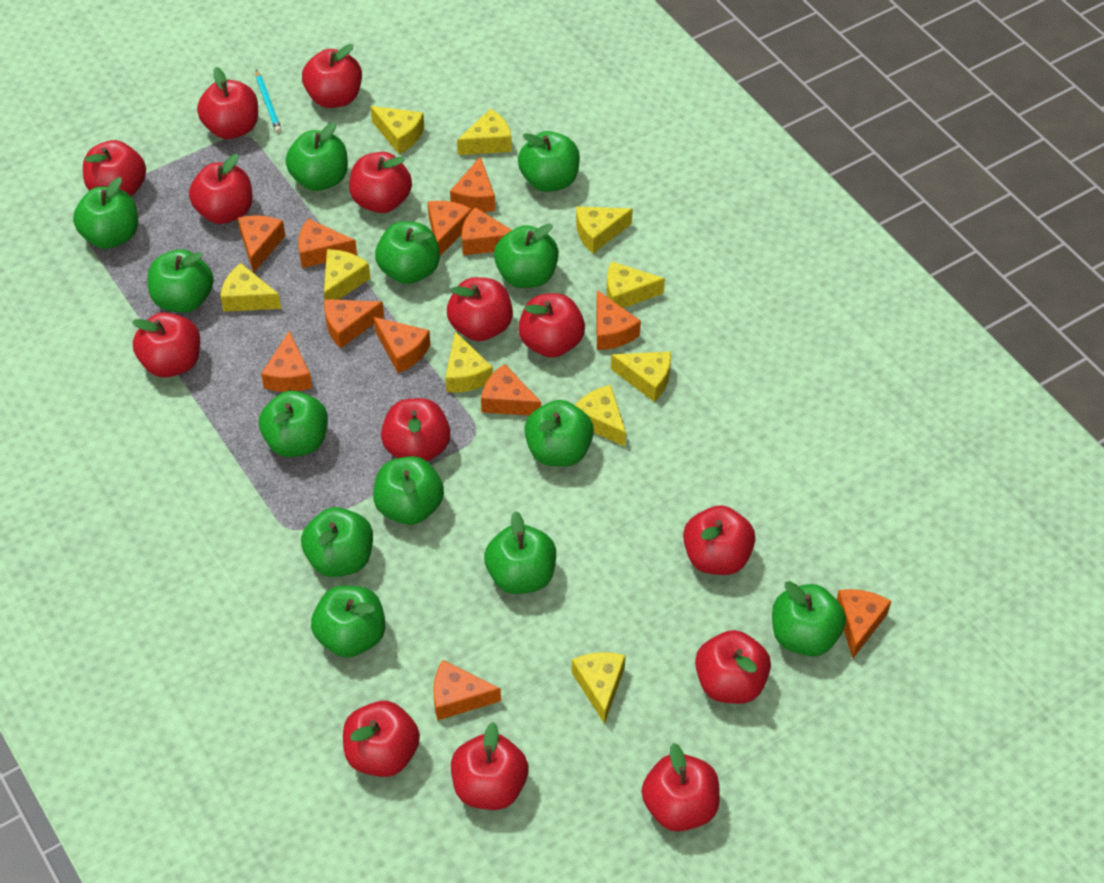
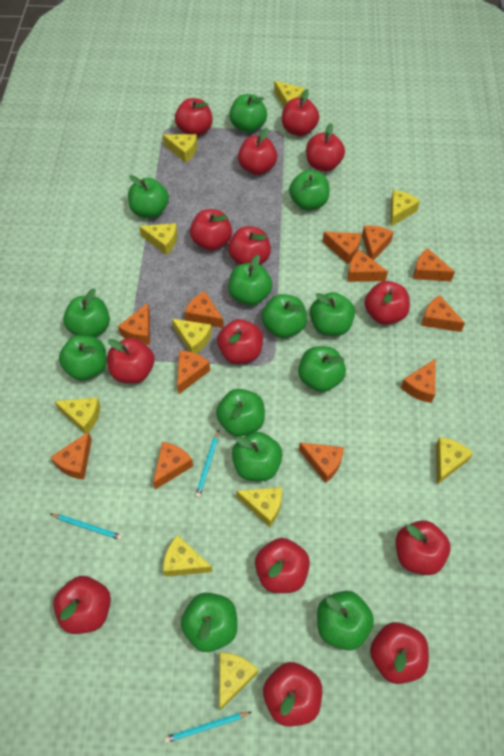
turquoise pencil: 1 -> 3

